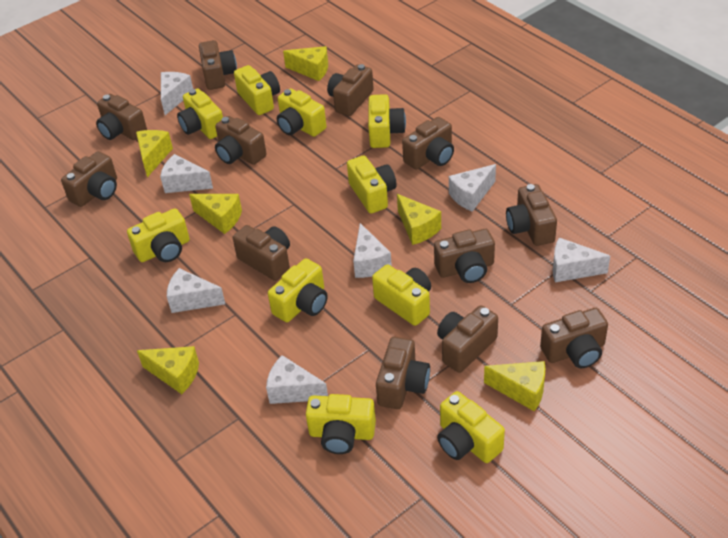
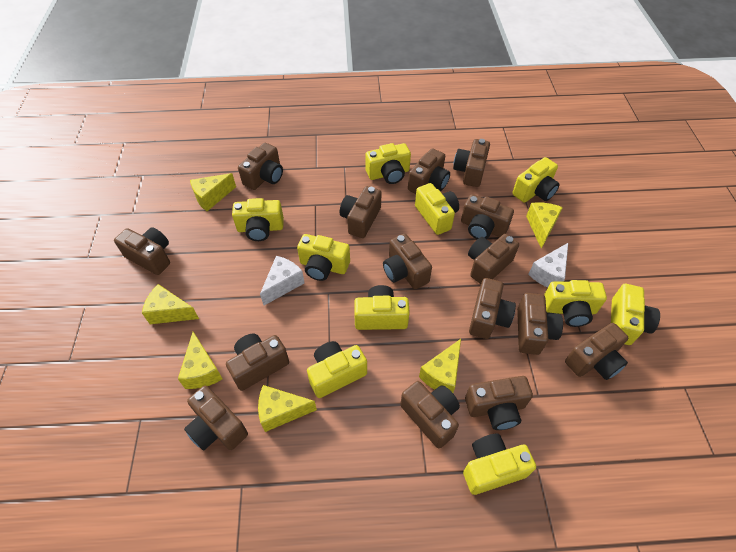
brown camera: 12 -> 15
white cheese: 7 -> 2

